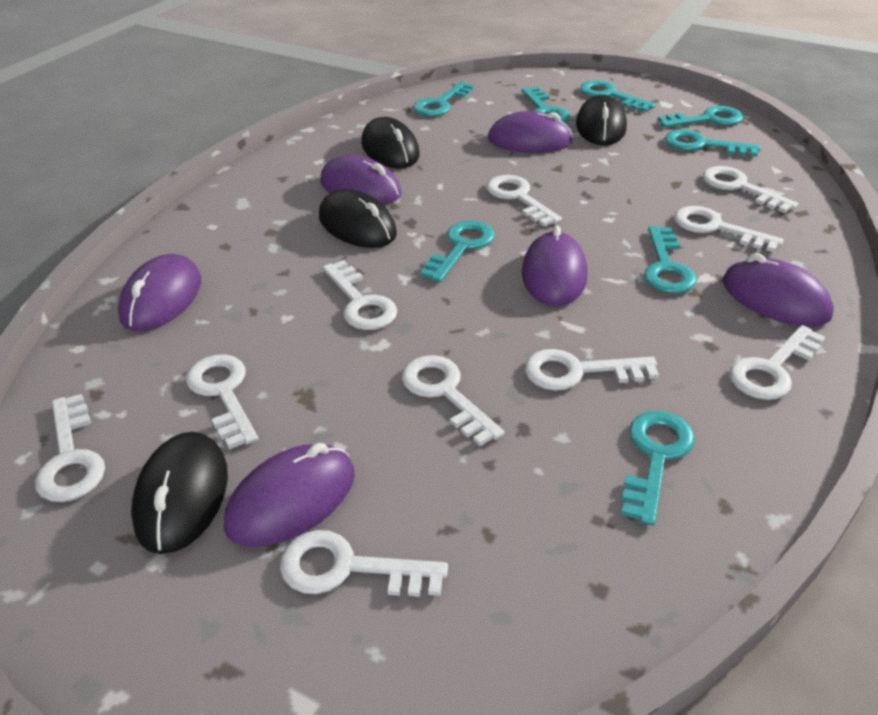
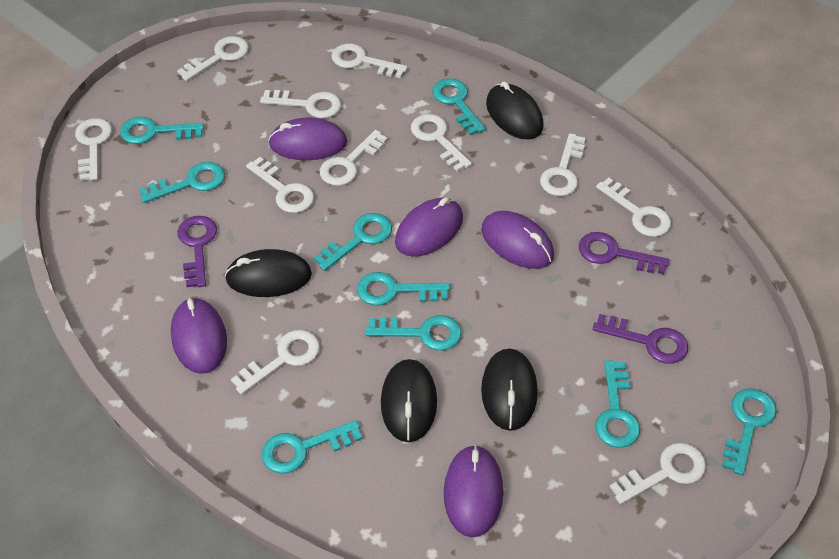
purple key: 0 -> 3
purple mouse: 6 -> 5
turquoise key: 8 -> 9
white key: 10 -> 11

